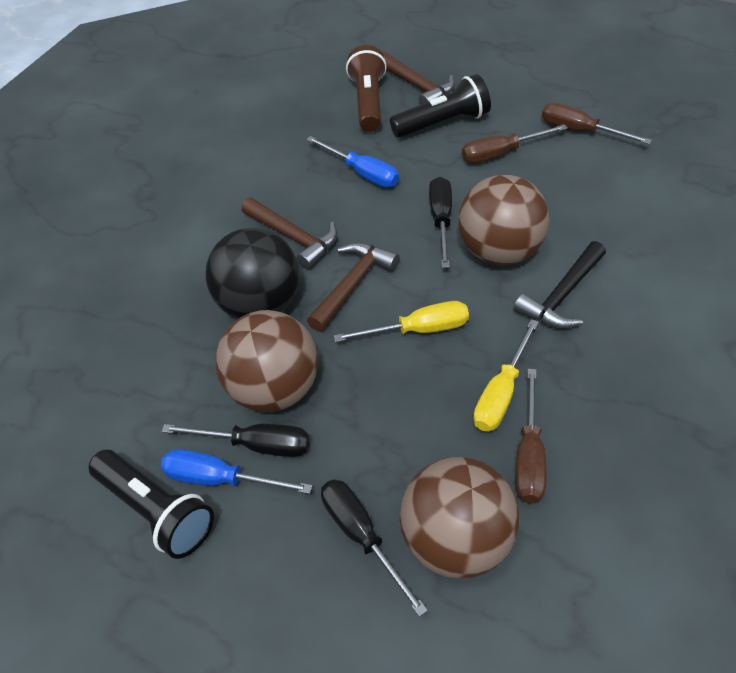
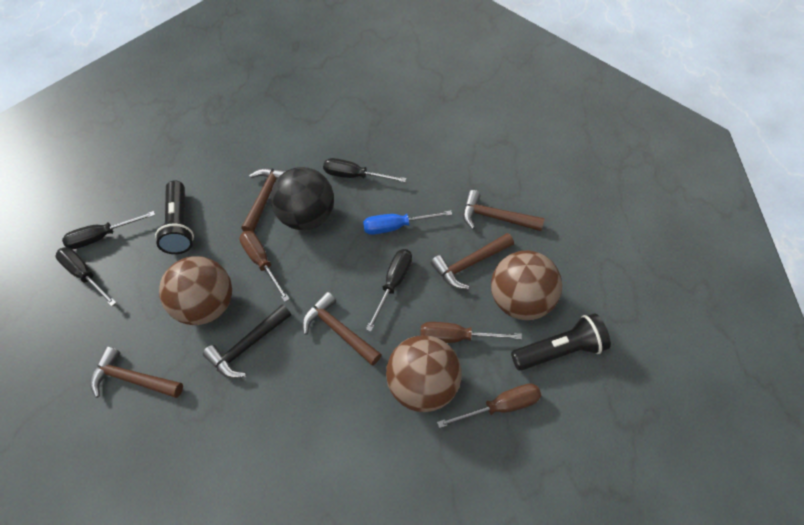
black screwdriver: 3 -> 4
blue screwdriver: 2 -> 1
brown flashlight: 1 -> 0
brown hammer: 3 -> 5
yellow screwdriver: 2 -> 0

